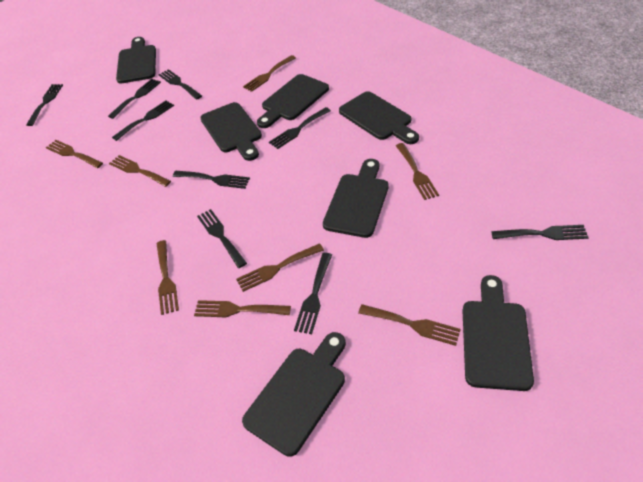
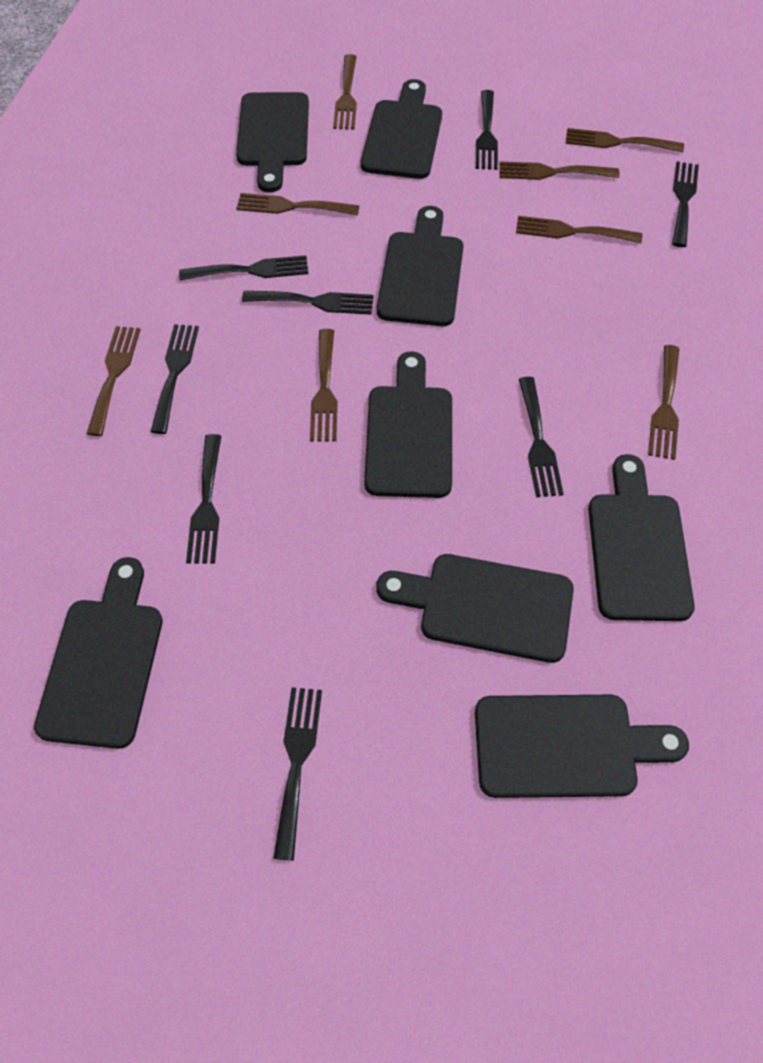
black cutting board: 7 -> 8
black fork: 9 -> 8

